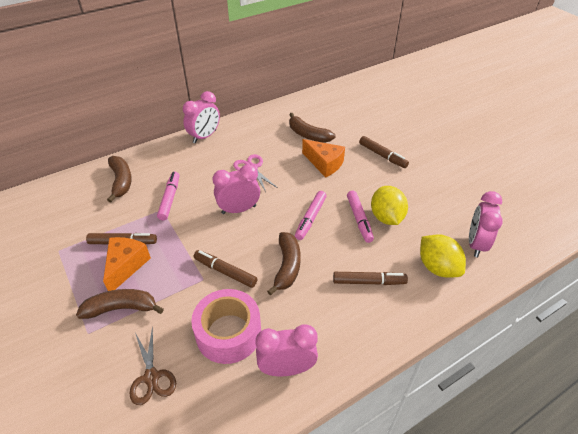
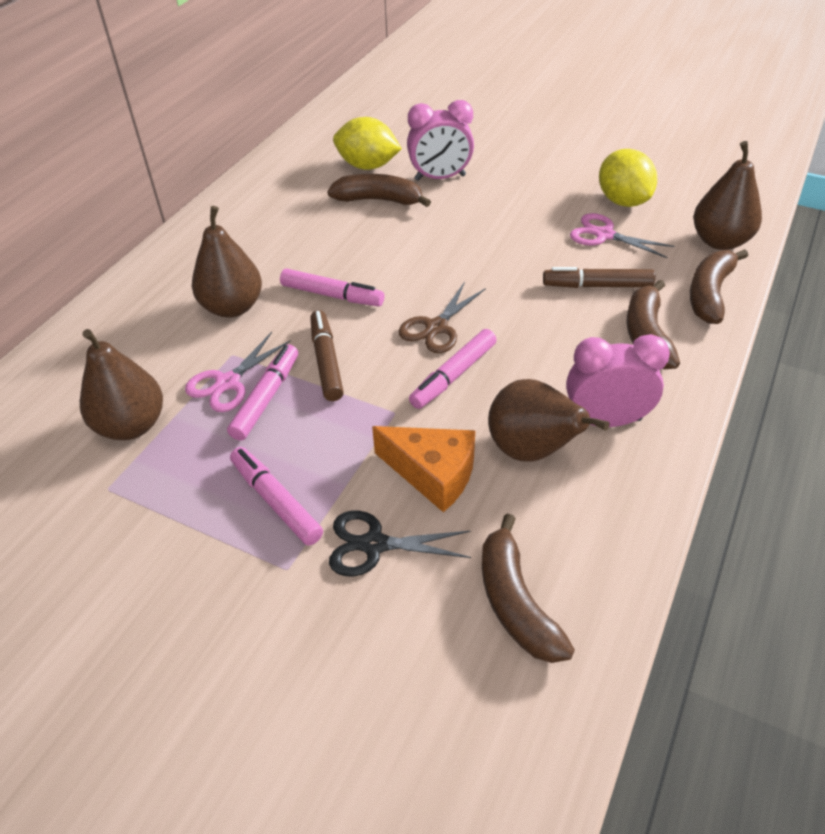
black scissors: 0 -> 1
brown marker: 4 -> 2
brown pear: 0 -> 4
orange cheese: 2 -> 1
pink clock: 4 -> 2
pink marker: 3 -> 4
pink scissors: 1 -> 2
pink tape: 1 -> 0

